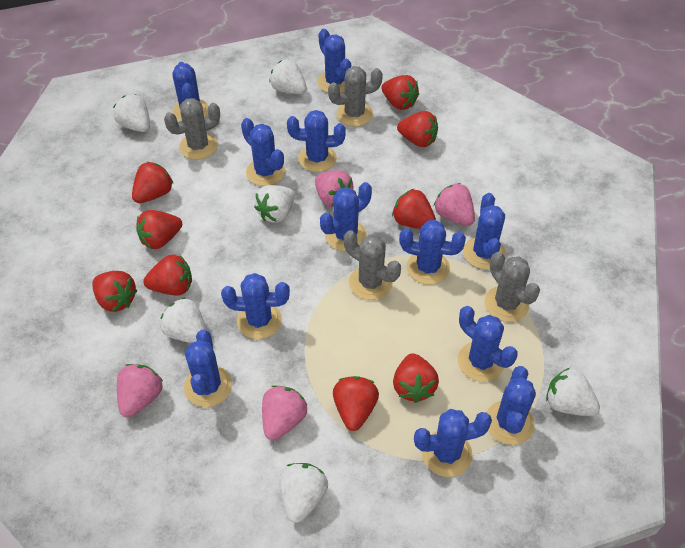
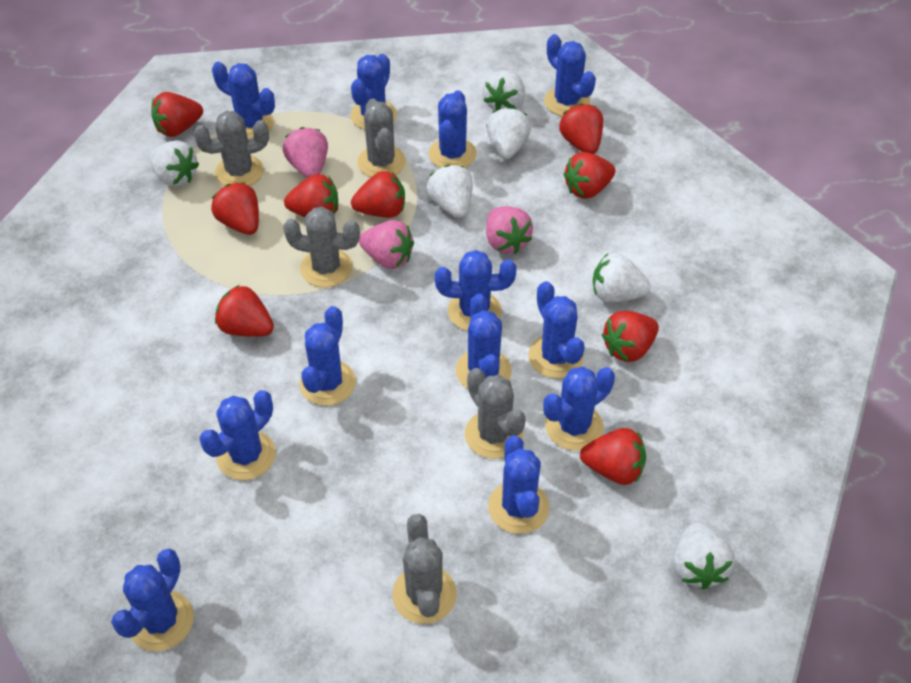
grey cactus: 4 -> 5
pink strawberry: 4 -> 3

